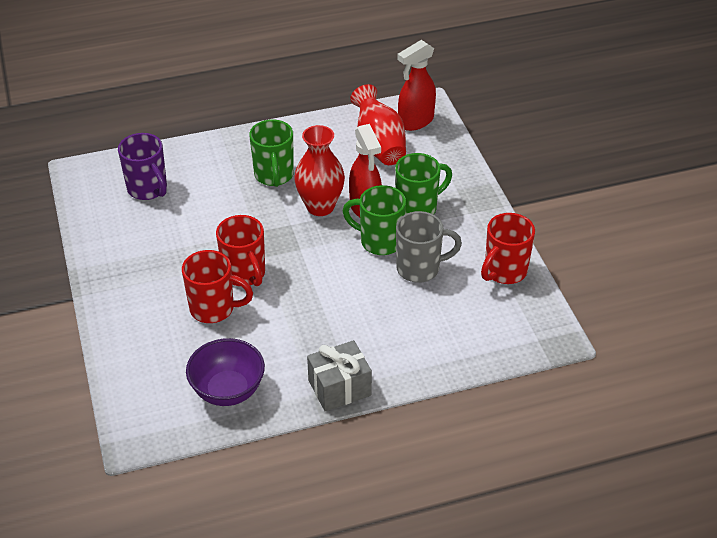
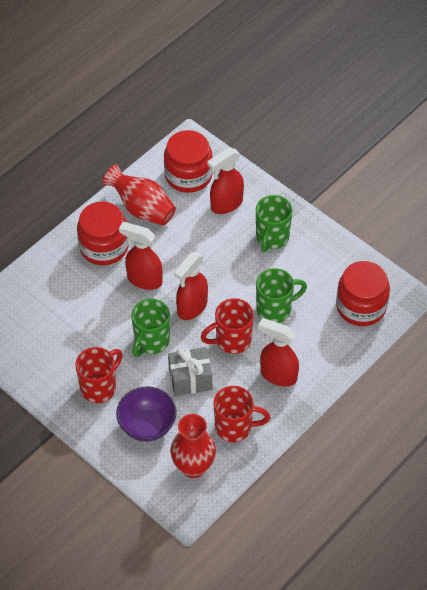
grey mug: 1 -> 0
purple mug: 1 -> 0
red jar: 0 -> 3
red spray bottle: 2 -> 4

